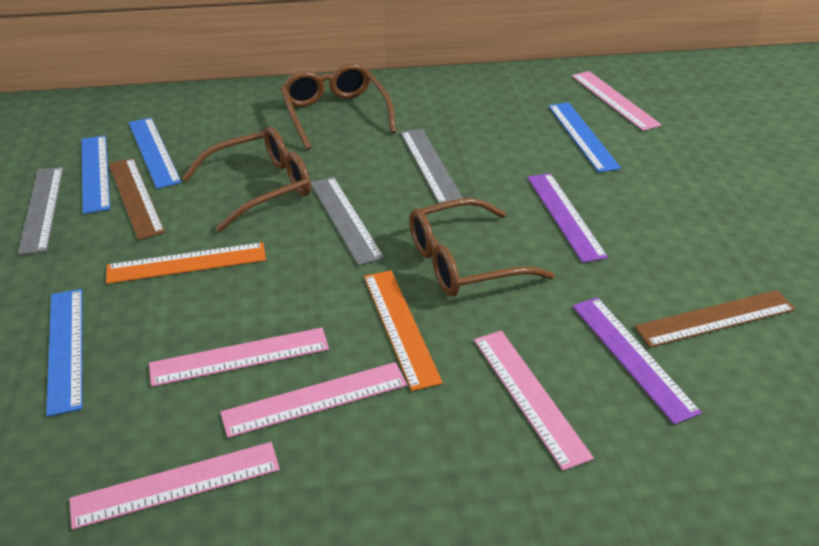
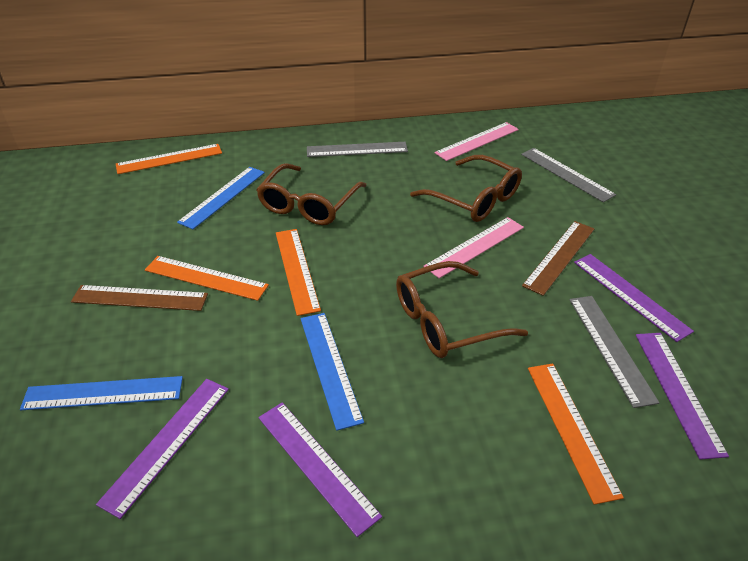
blue ruler: 4 -> 3
orange ruler: 2 -> 4
pink ruler: 5 -> 2
purple ruler: 2 -> 4

